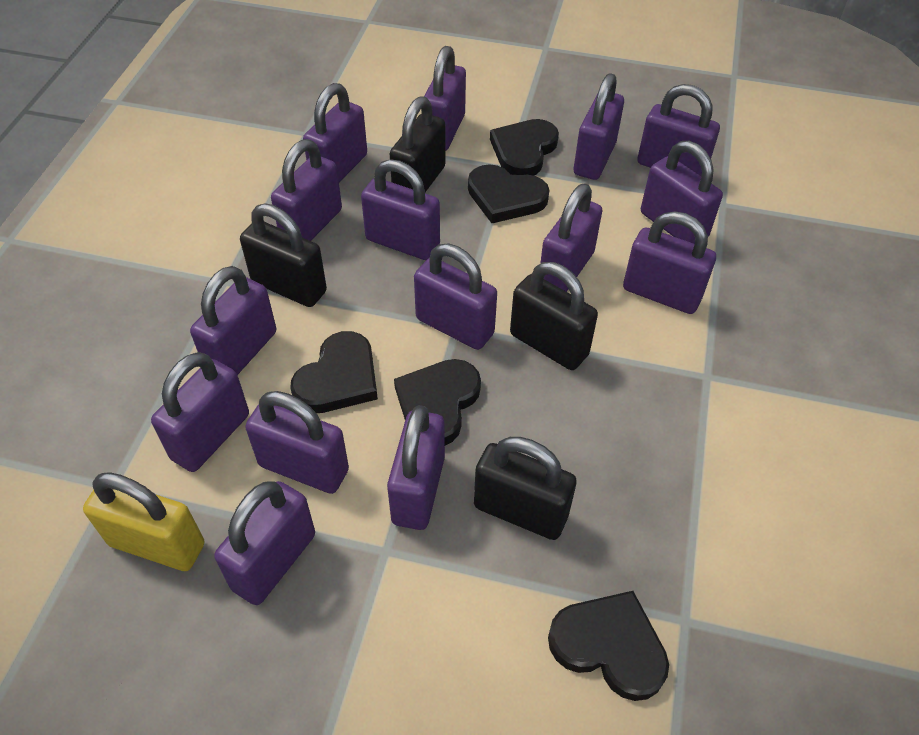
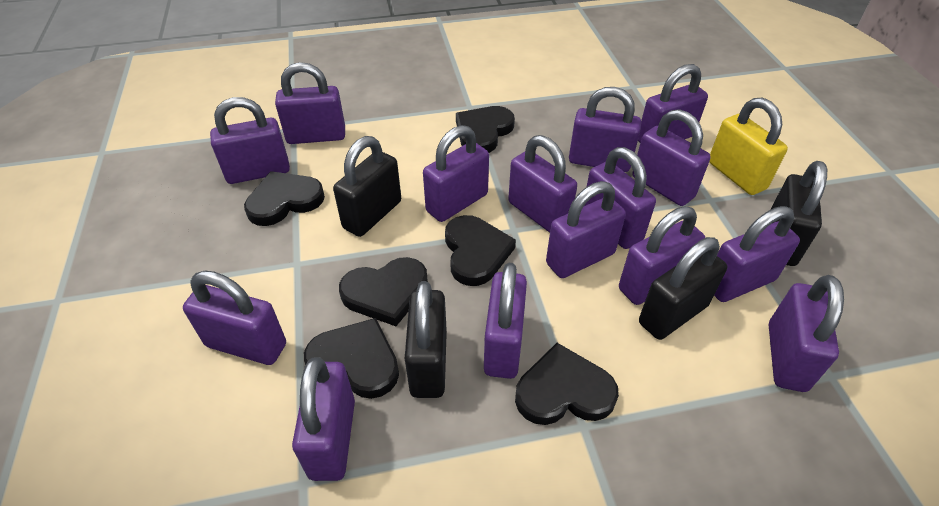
black heart: 5 -> 6

